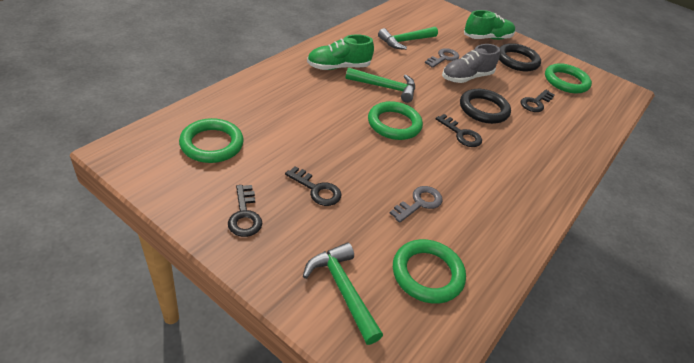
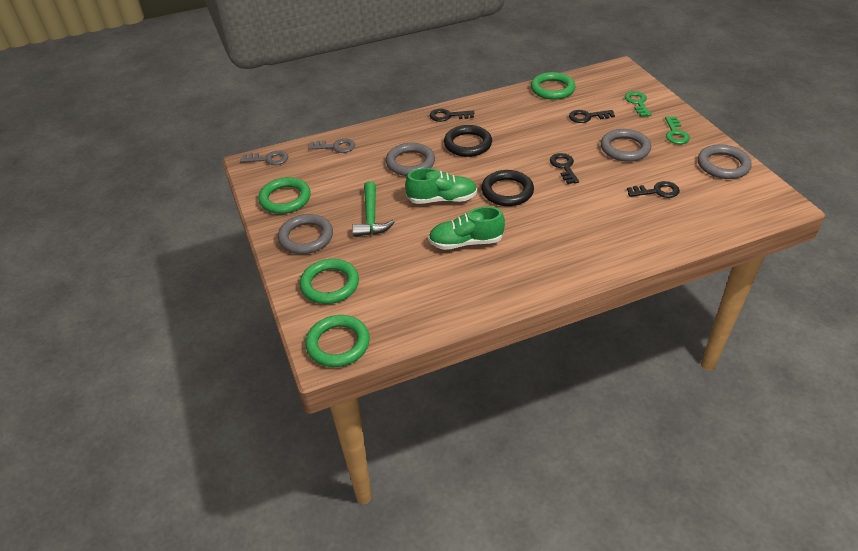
green hammer: 3 -> 1
green key: 0 -> 2
grey ring: 0 -> 4
grey shoe: 1 -> 0

